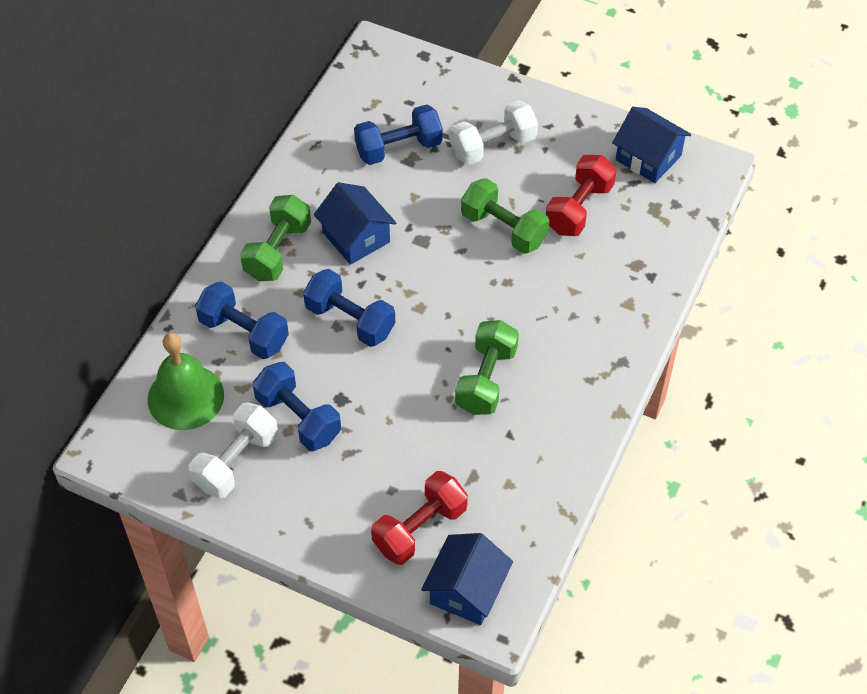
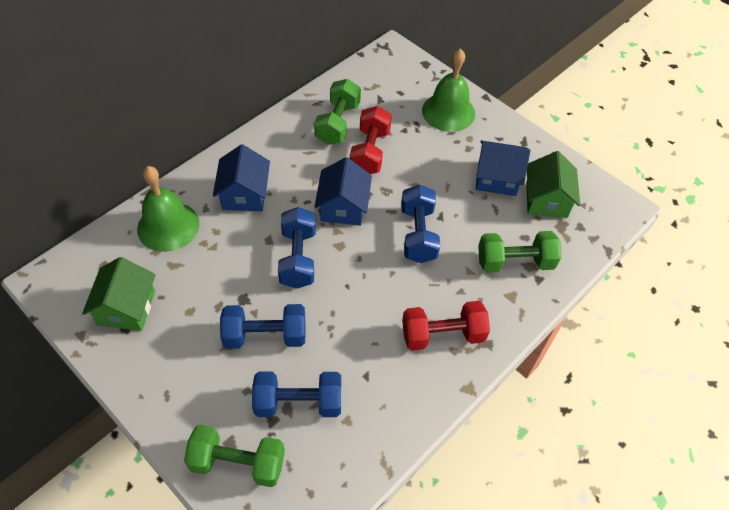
green bell: 1 -> 2
green house: 0 -> 2
white dumbbell: 2 -> 0

